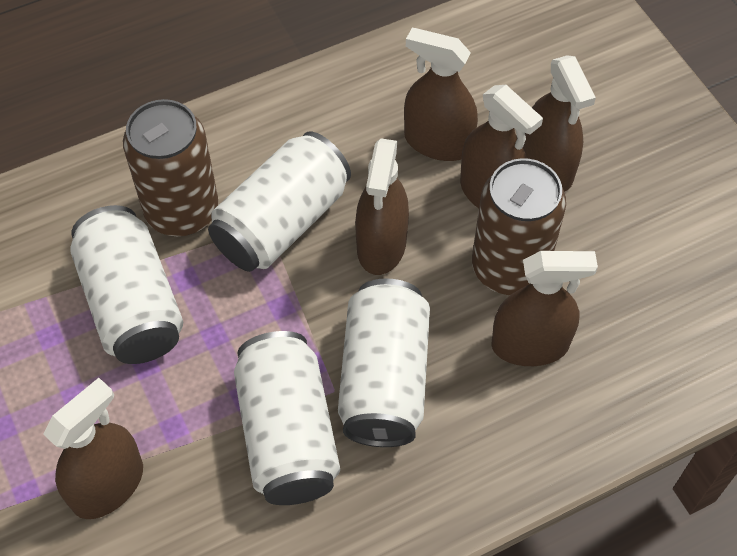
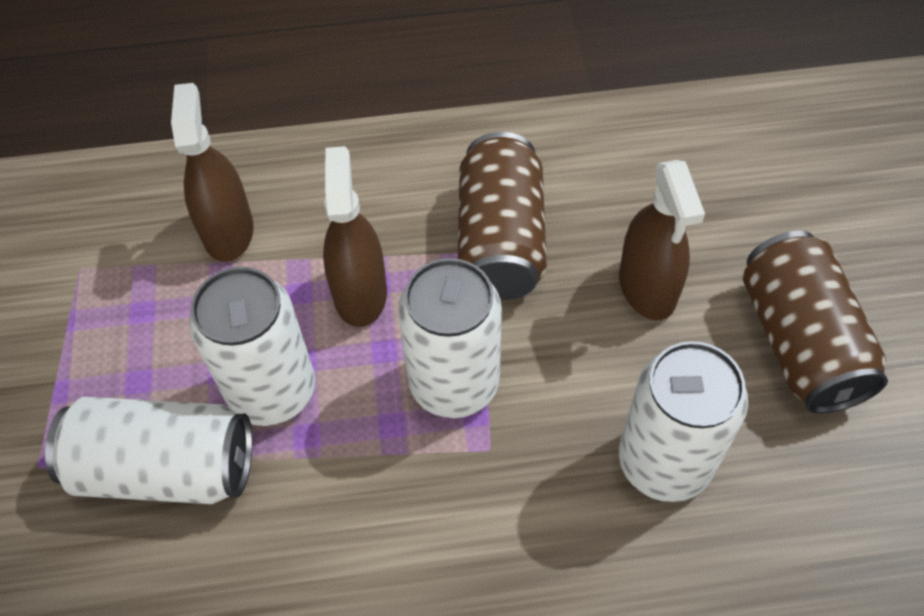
brown spray bottle: 6 -> 3

